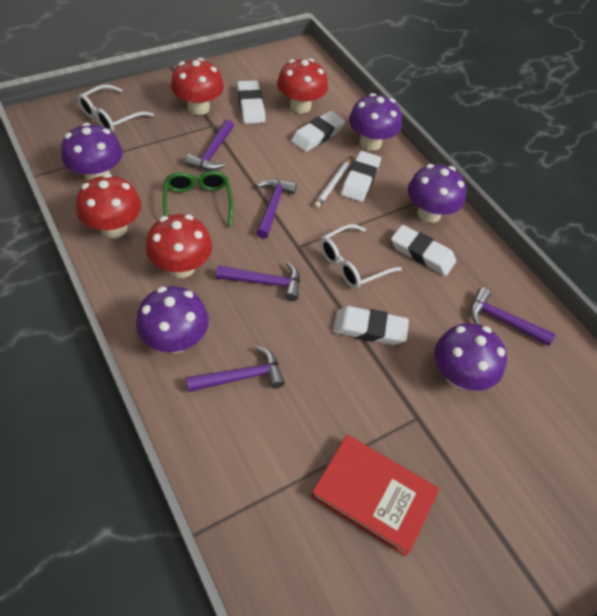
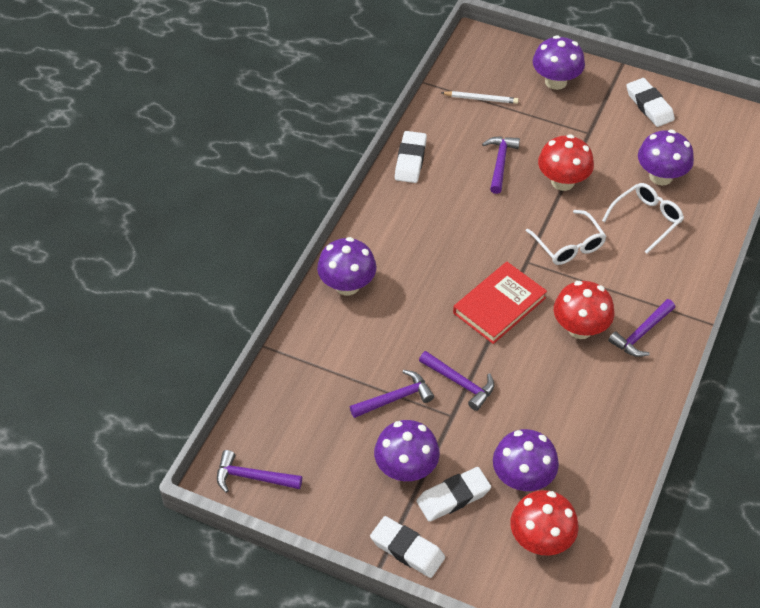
green glasses: 1 -> 0
red mushroom: 4 -> 3
white eraser: 5 -> 4

